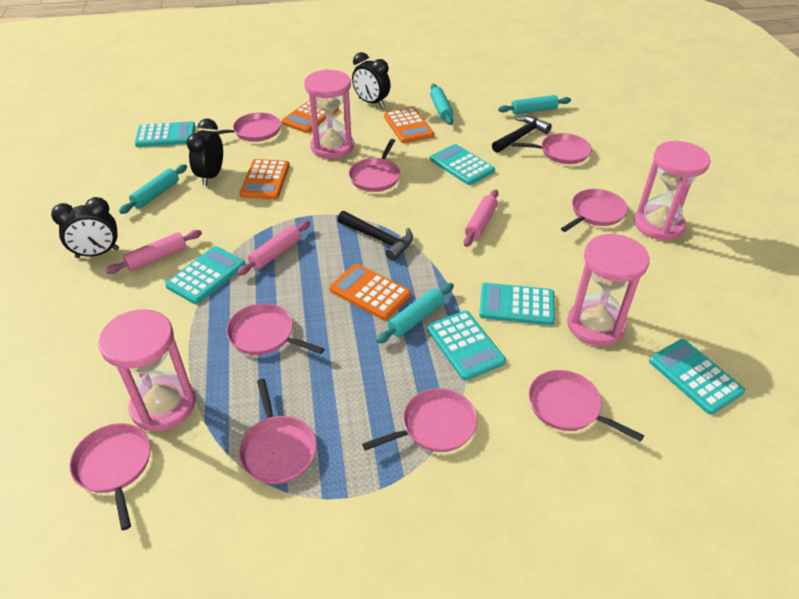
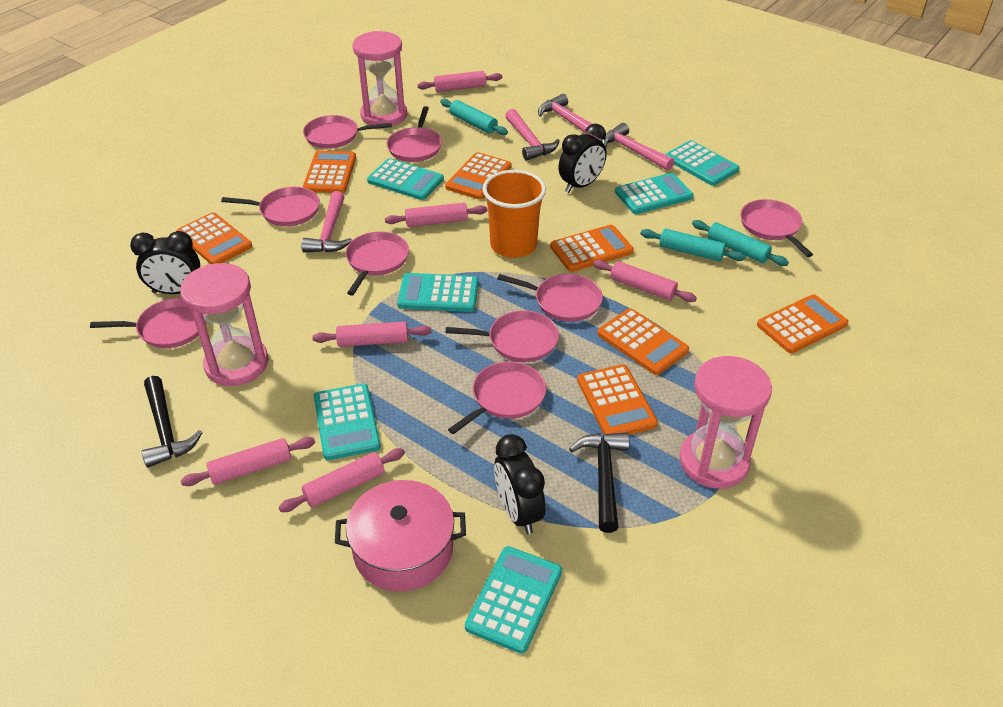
orange calculator: 4 -> 7
orange cup: 0 -> 1
pink hammer: 0 -> 4
pink hourglass: 4 -> 3
pink pot: 0 -> 1
pink rolling pin: 3 -> 6
turquoise rolling pin: 4 -> 3

